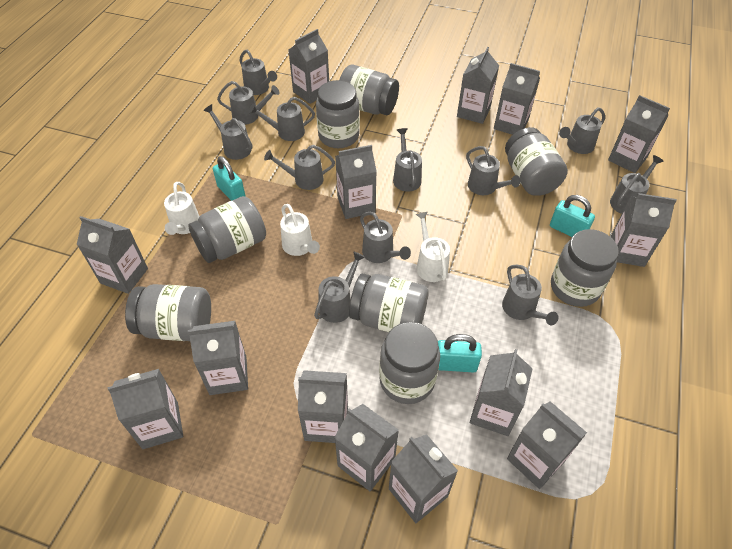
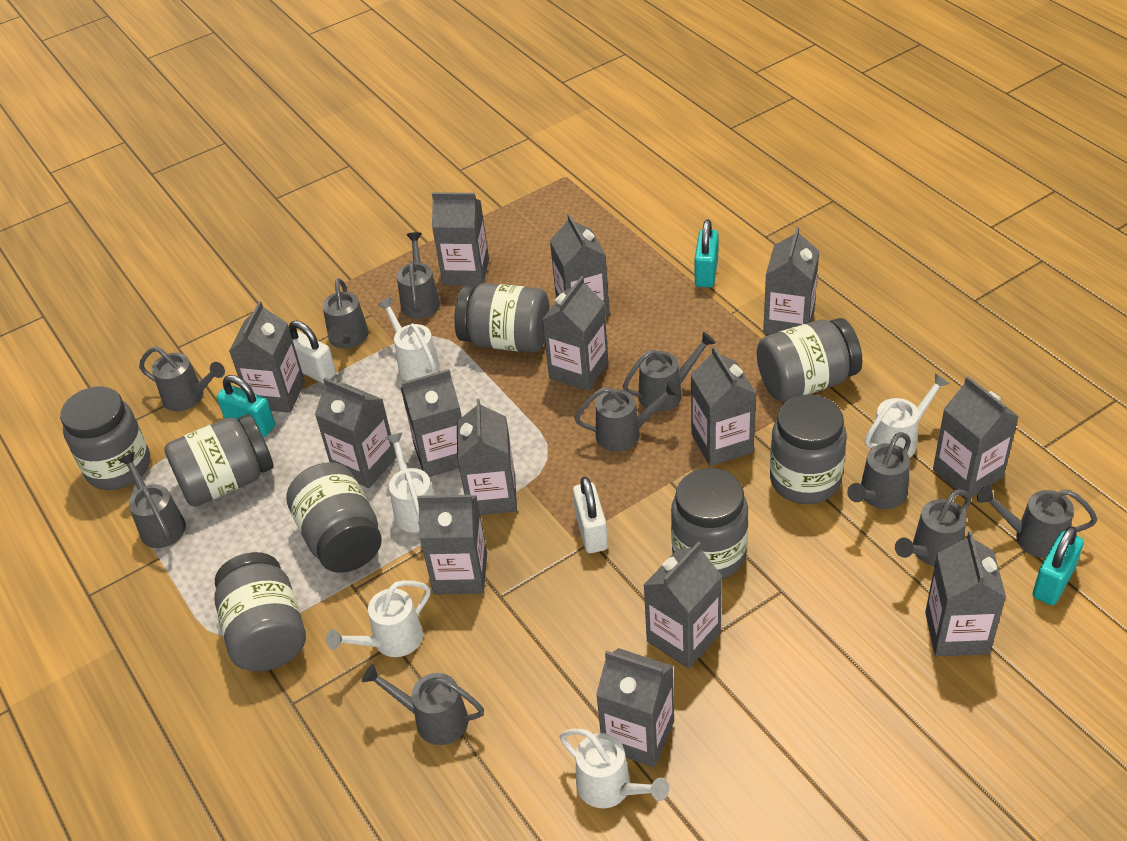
grey watering can: 12 -> 10
white padlock: 0 -> 2
white watering can: 3 -> 5

